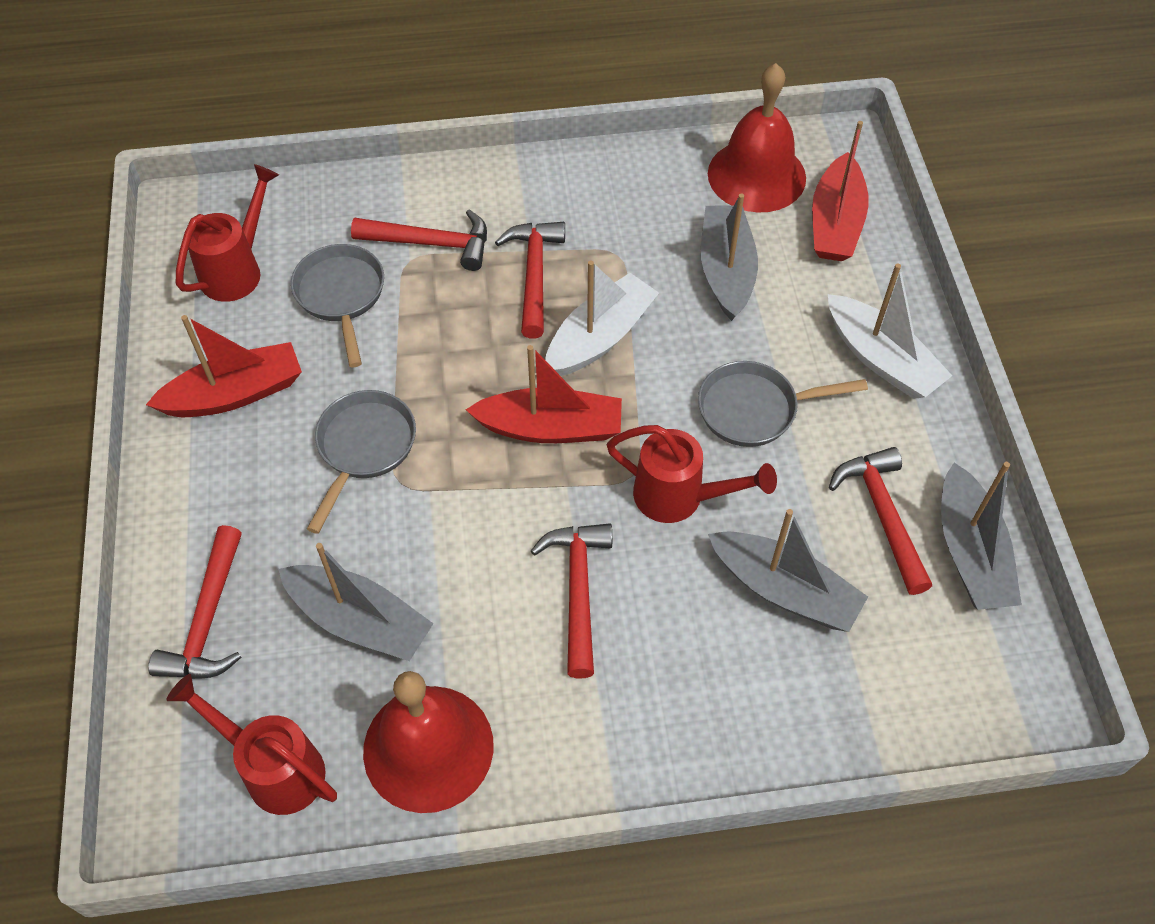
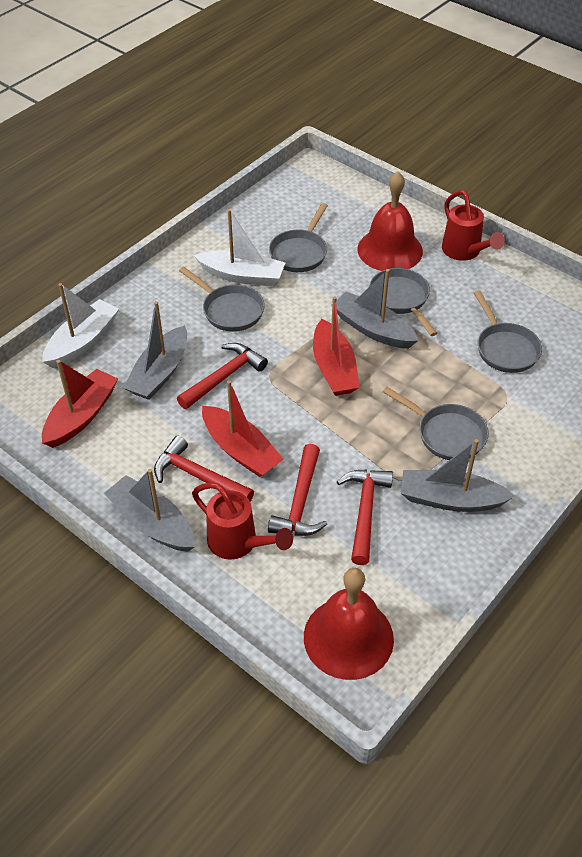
grey pan: 3 -> 5
red hammer: 5 -> 4
red watering can: 3 -> 2

